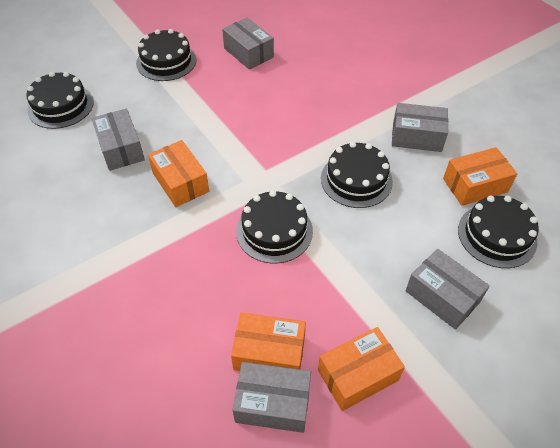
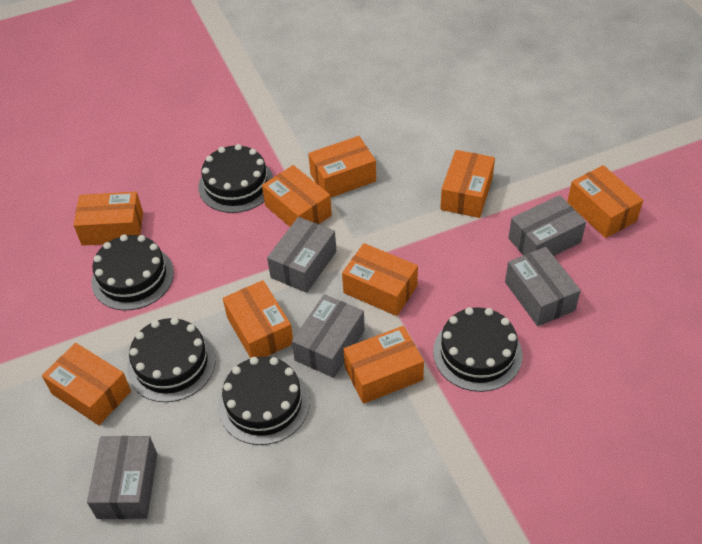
orange box: 4 -> 9

